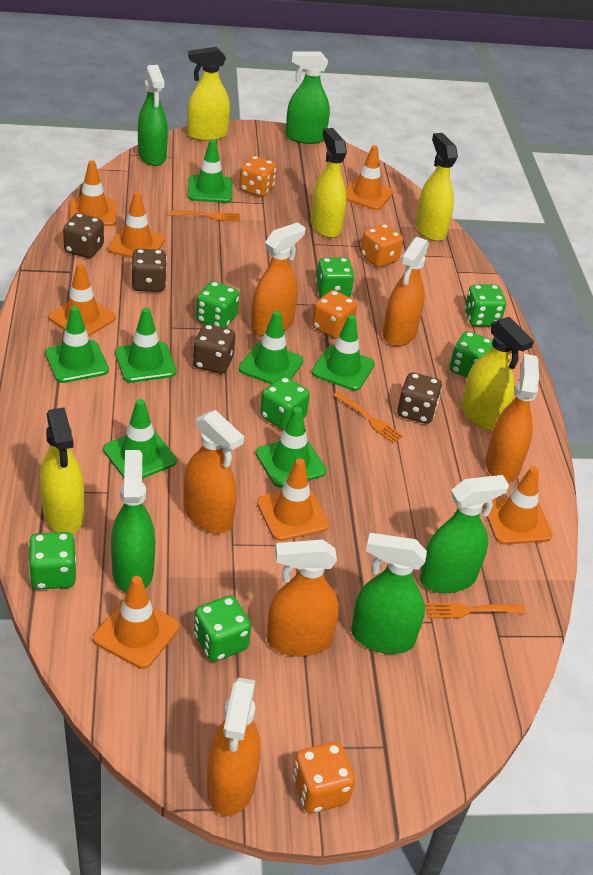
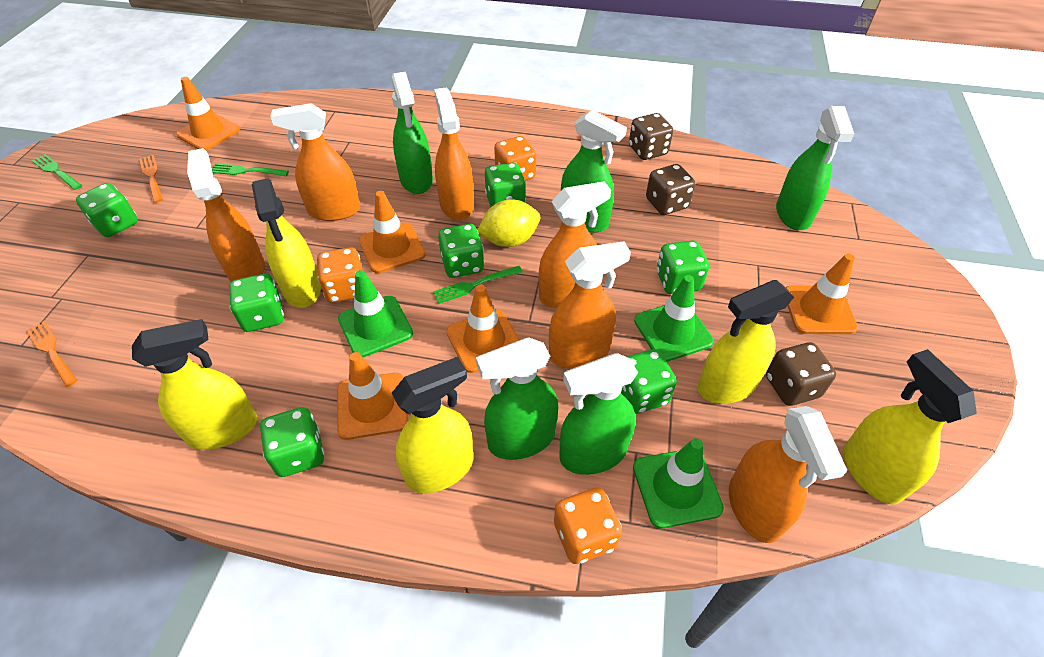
brown dice: 4 -> 3
green fork: 0 -> 3
green traffic cone: 7 -> 3
orange dice: 4 -> 3
orange fork: 3 -> 2
orange traffic cone: 7 -> 5
yellow lemon: 0 -> 1

